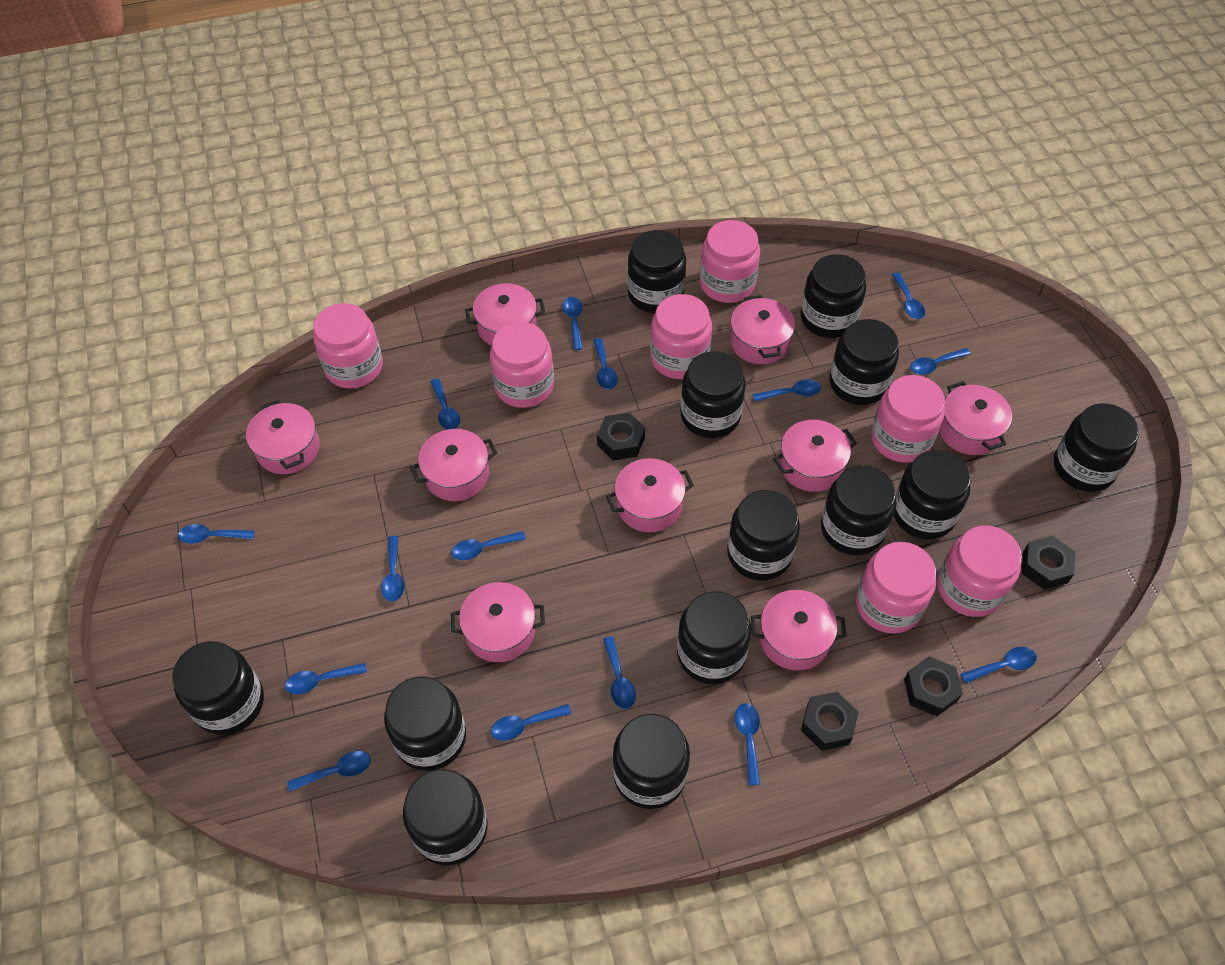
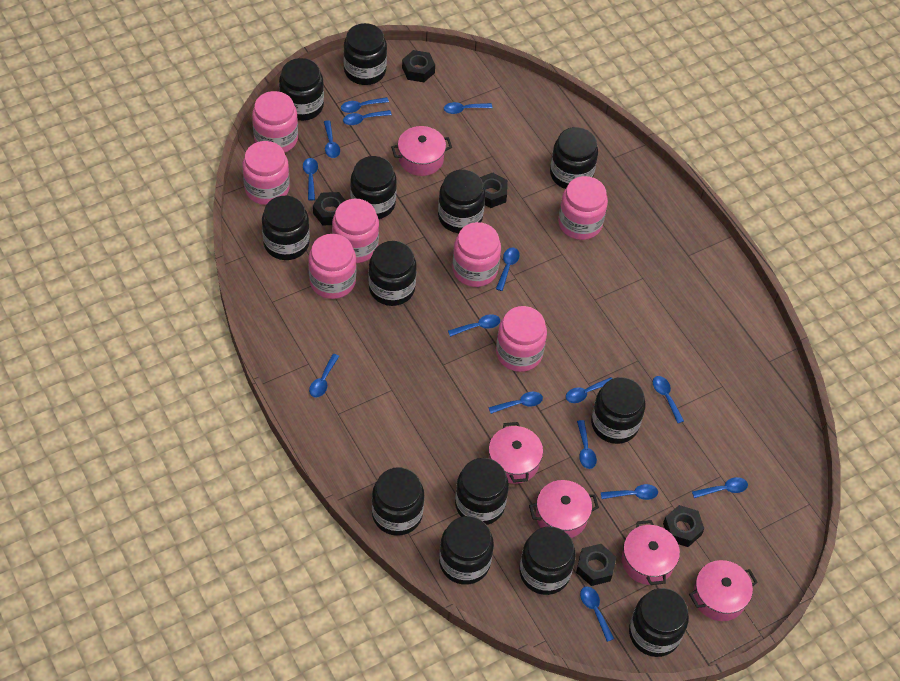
black nut: 4 -> 5
pink pot: 9 -> 5

